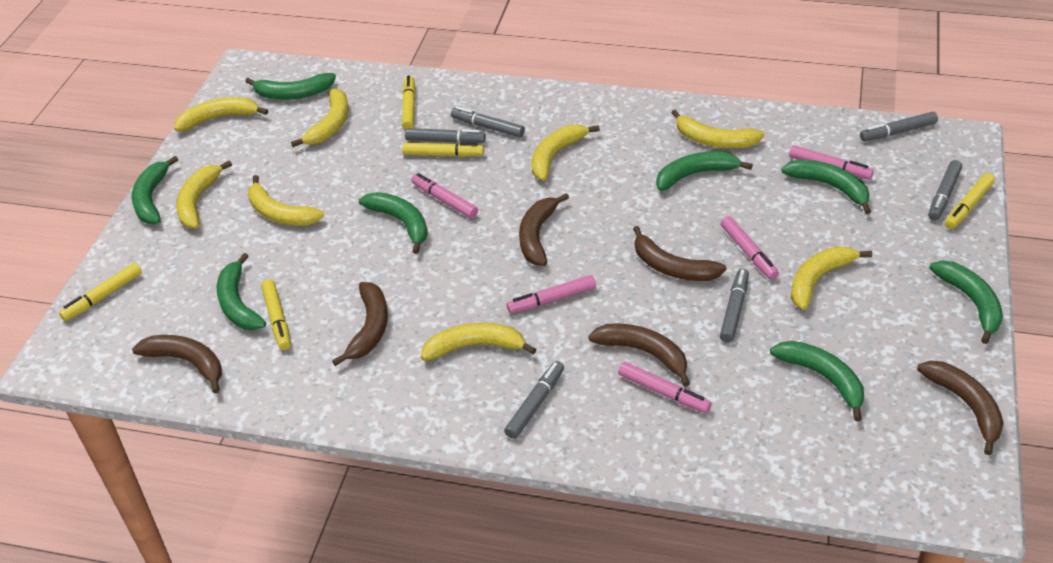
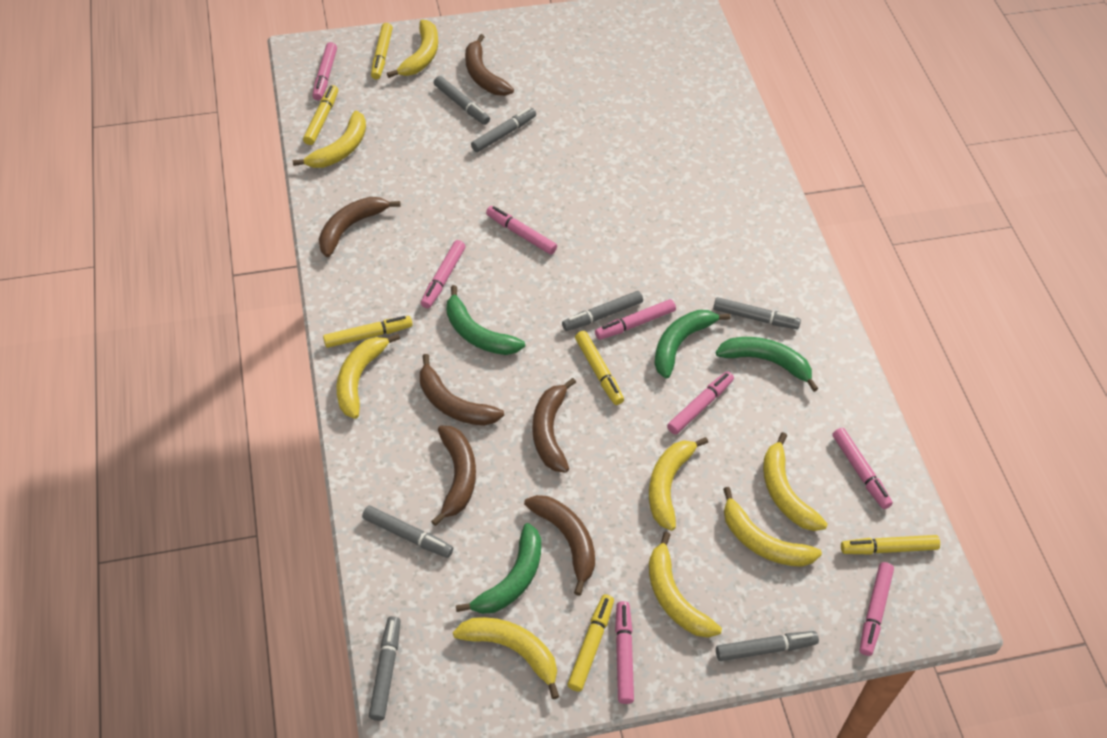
green banana: 8 -> 4
grey marker: 6 -> 7
pink marker: 5 -> 8
yellow marker: 5 -> 6

